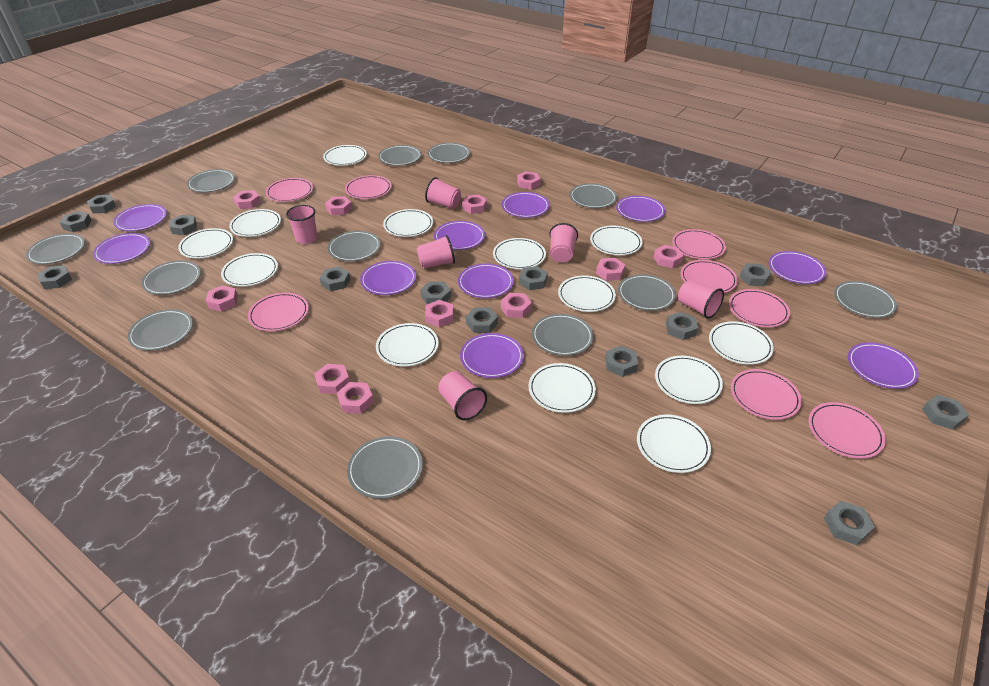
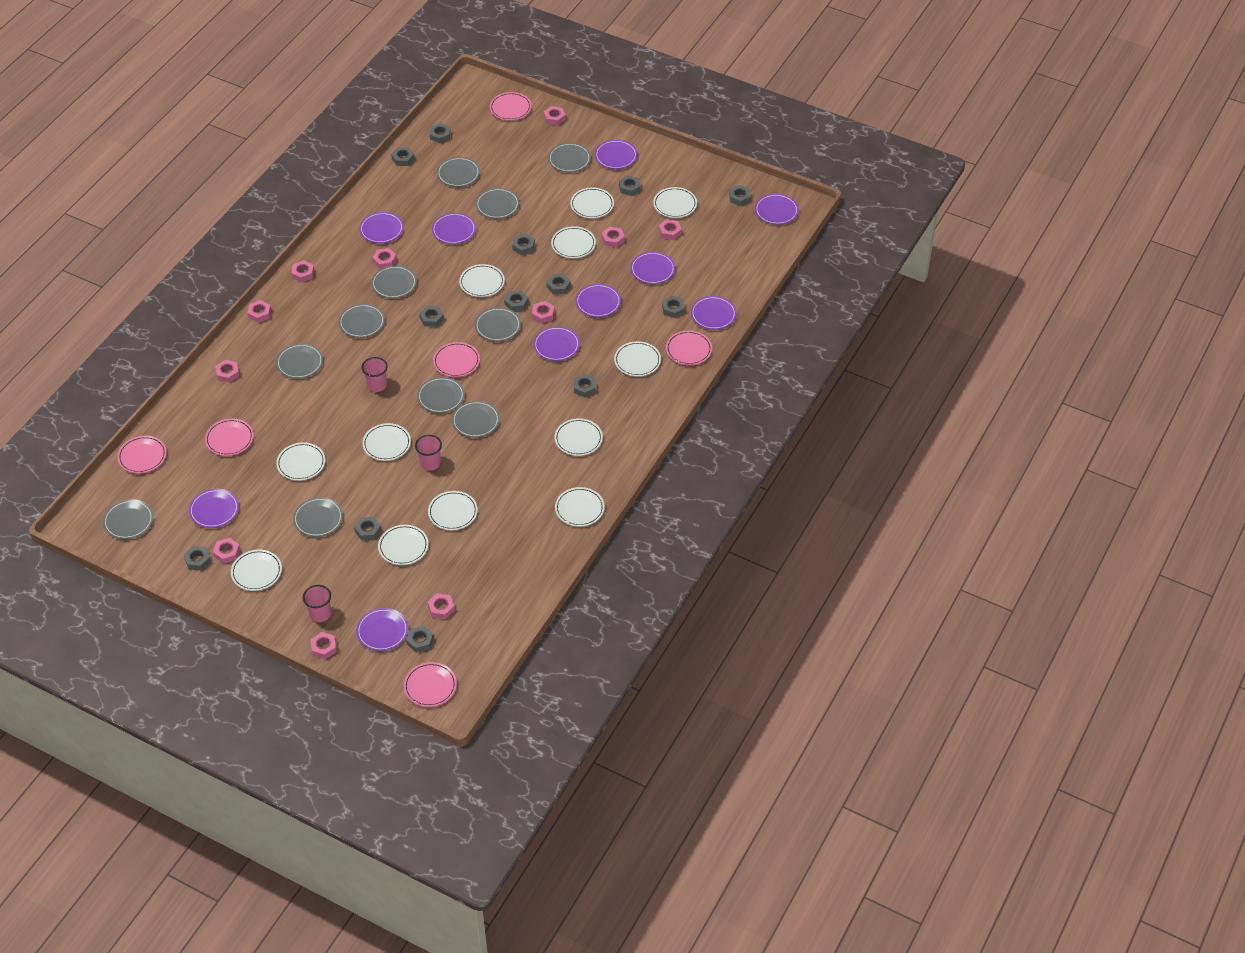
grey plate: 12 -> 11
pink cup: 6 -> 3
pink plate: 8 -> 6
white plate: 13 -> 12

